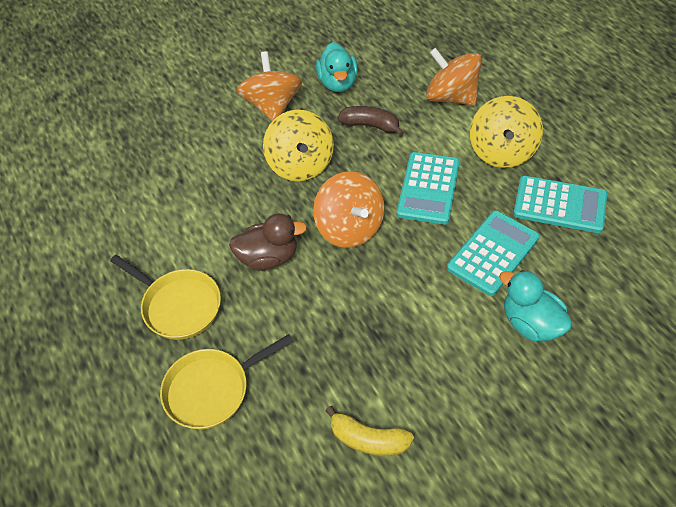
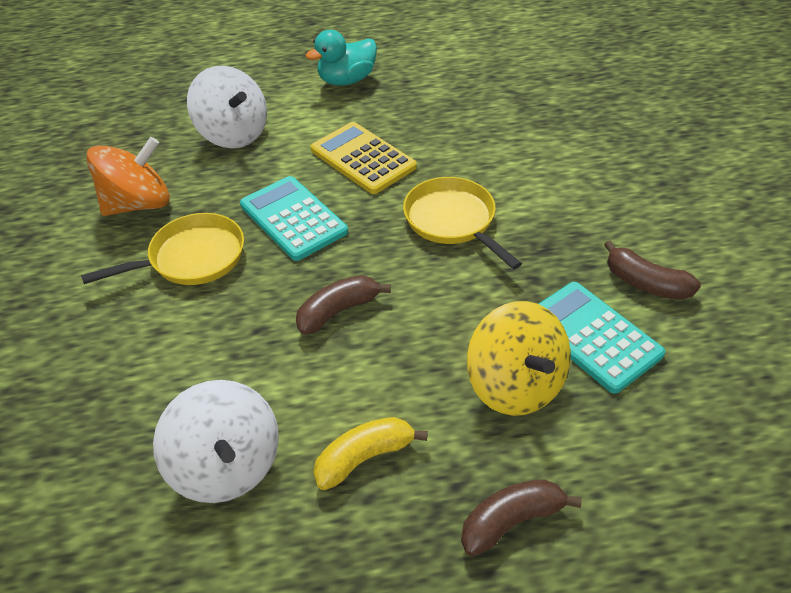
brown banana: 1 -> 3
brown duck: 1 -> 0
orange spinning top: 3 -> 1
turquoise calculator: 3 -> 2
turquoise duck: 2 -> 1
white spinning top: 0 -> 2
yellow calculator: 0 -> 1
yellow spinning top: 2 -> 1

